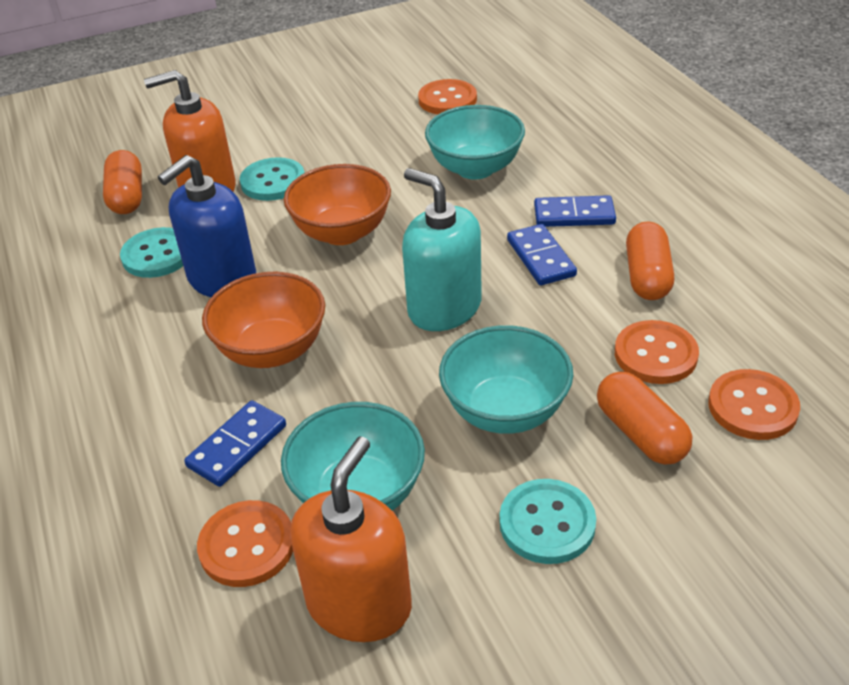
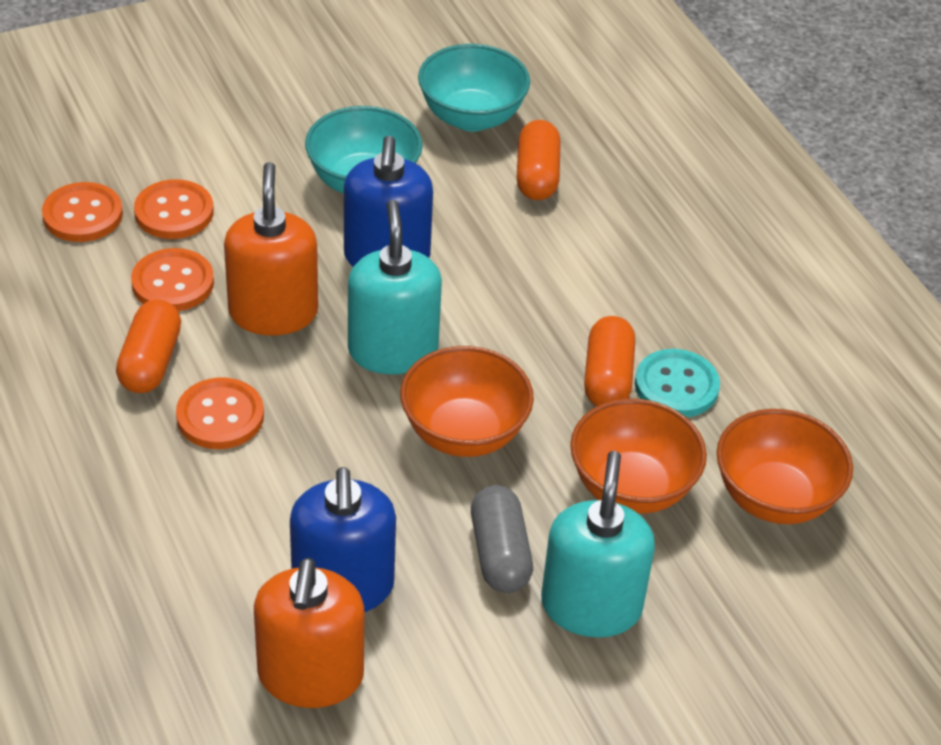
blue domino: 3 -> 0
blue soap dispenser: 1 -> 2
grey capsule: 0 -> 1
orange bowl: 2 -> 3
turquoise bowl: 3 -> 2
turquoise button: 3 -> 1
turquoise soap dispenser: 1 -> 2

